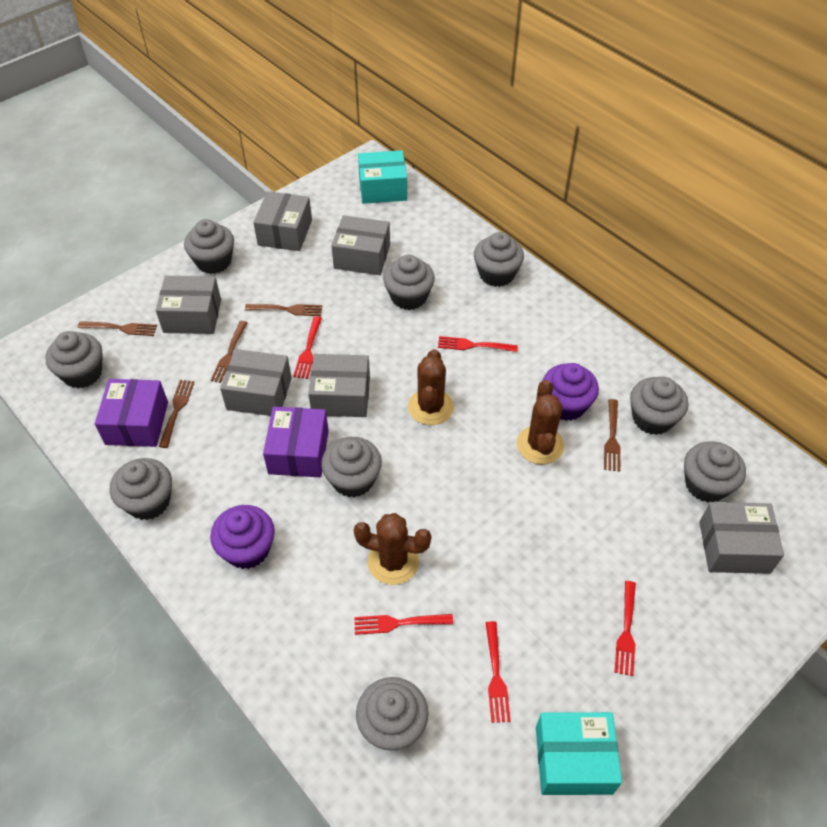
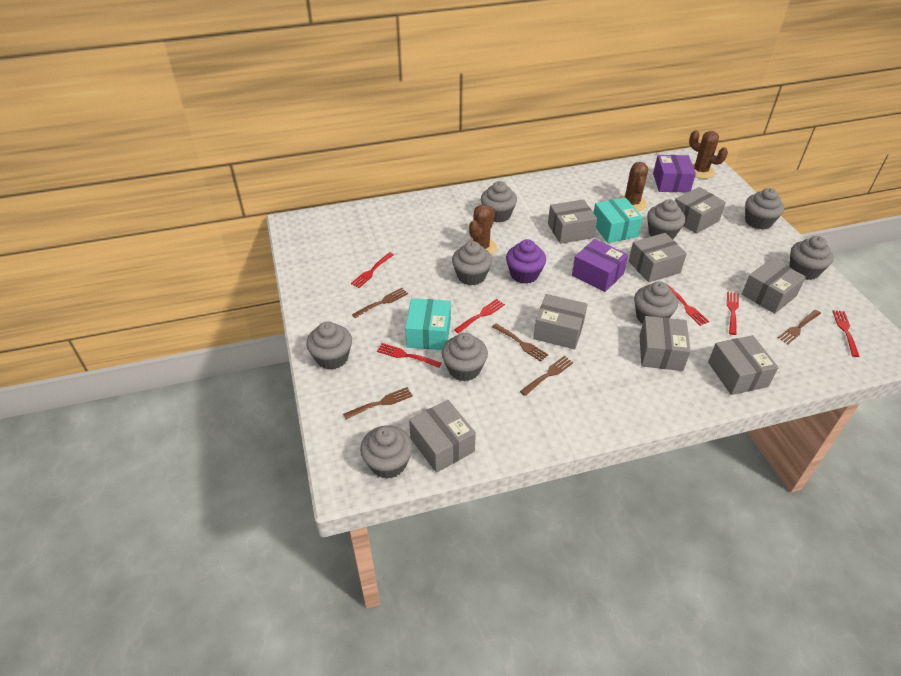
grey box: 6 -> 8
purple cupcake: 2 -> 1
red fork: 5 -> 6

